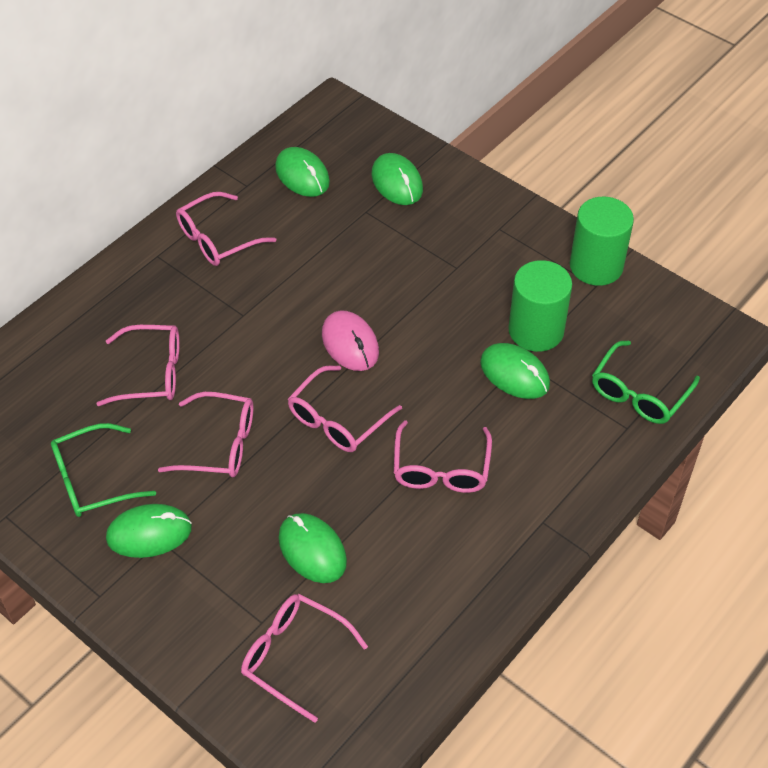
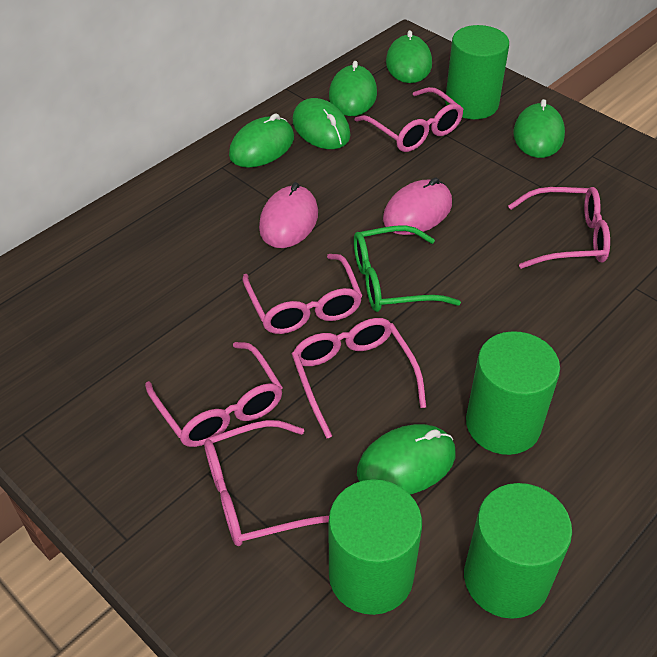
green cylinder: 2 -> 4
green glasses: 2 -> 1
green mouse: 5 -> 6
pink mouse: 1 -> 2

